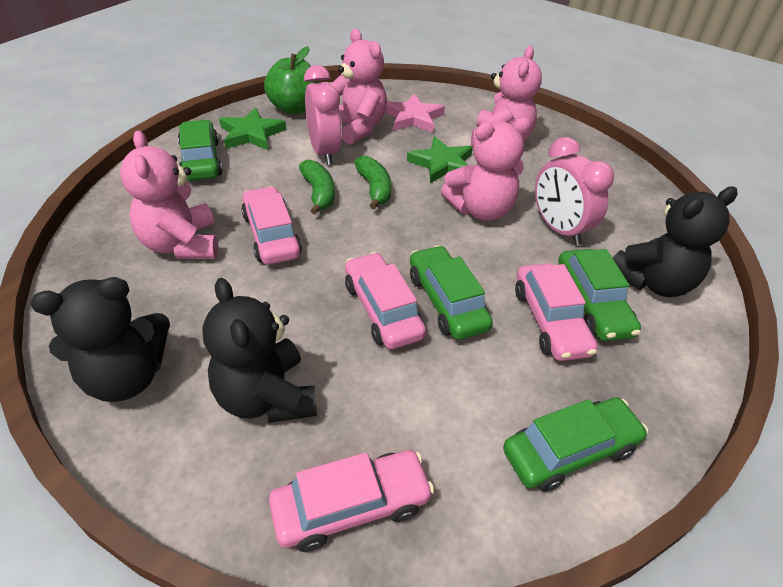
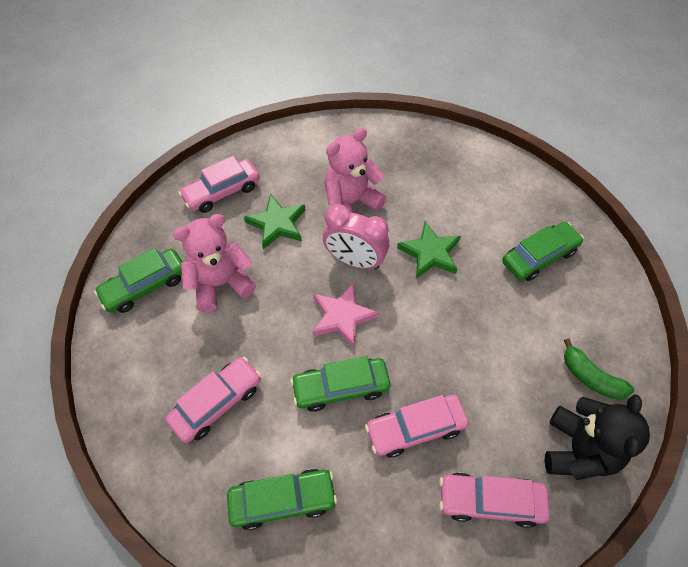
black teddy bear: 3 -> 1
green apple: 1 -> 0
green banana: 2 -> 1
pink clock: 2 -> 1
pink teddy bear: 4 -> 2

